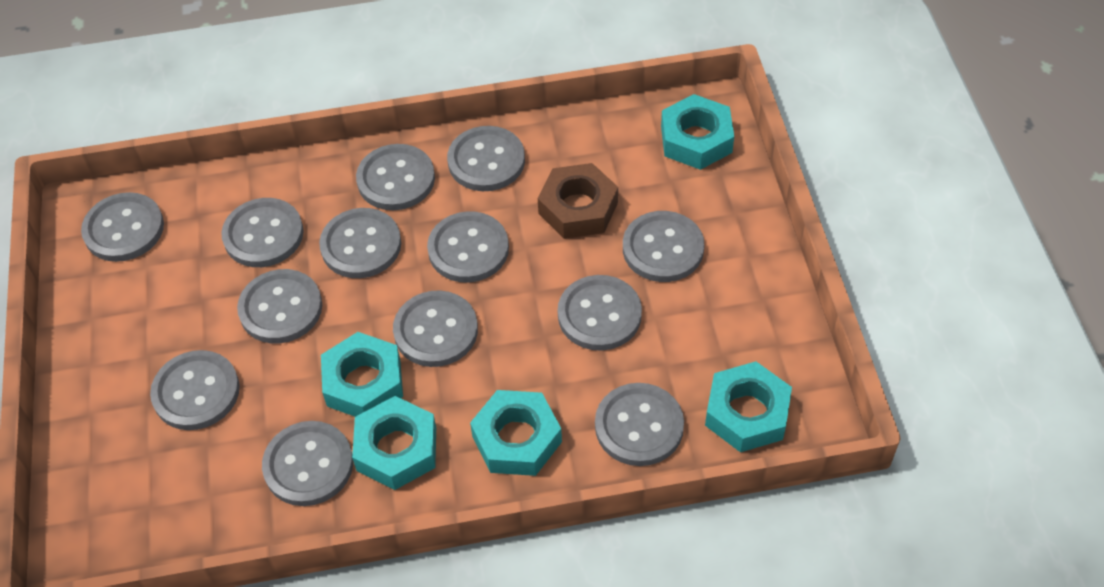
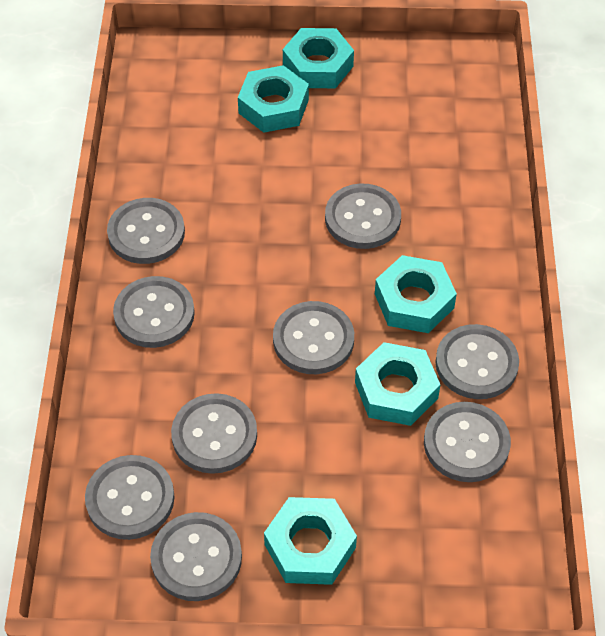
brown nut: 1 -> 0
grey button: 13 -> 9

